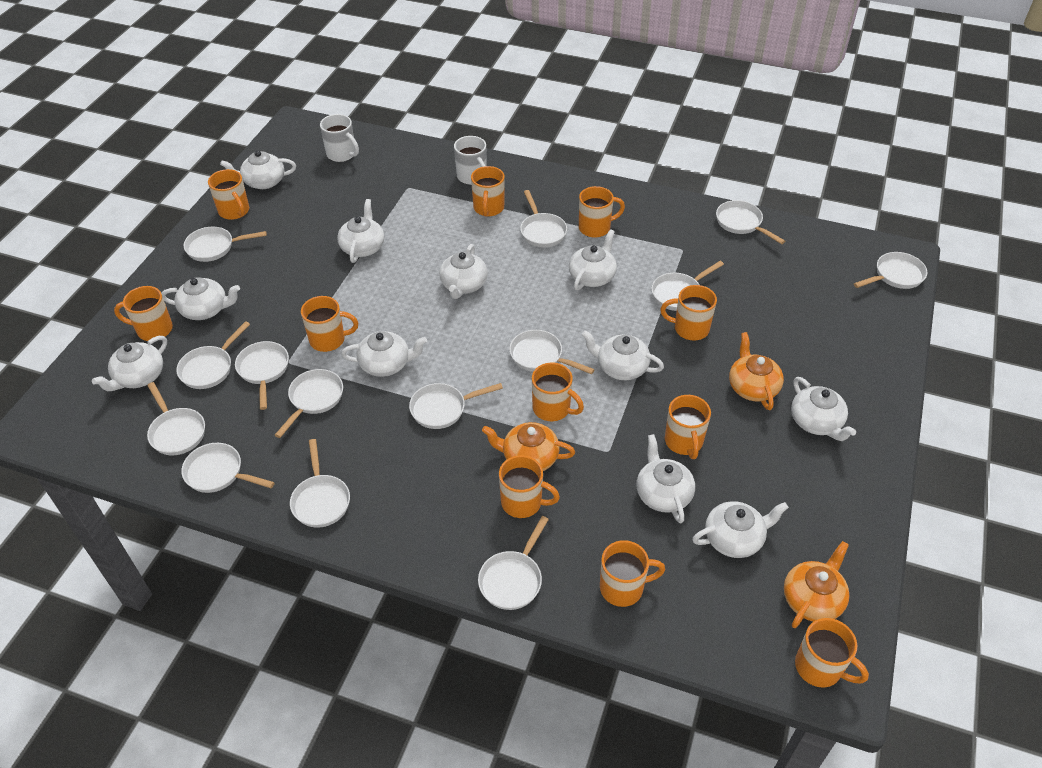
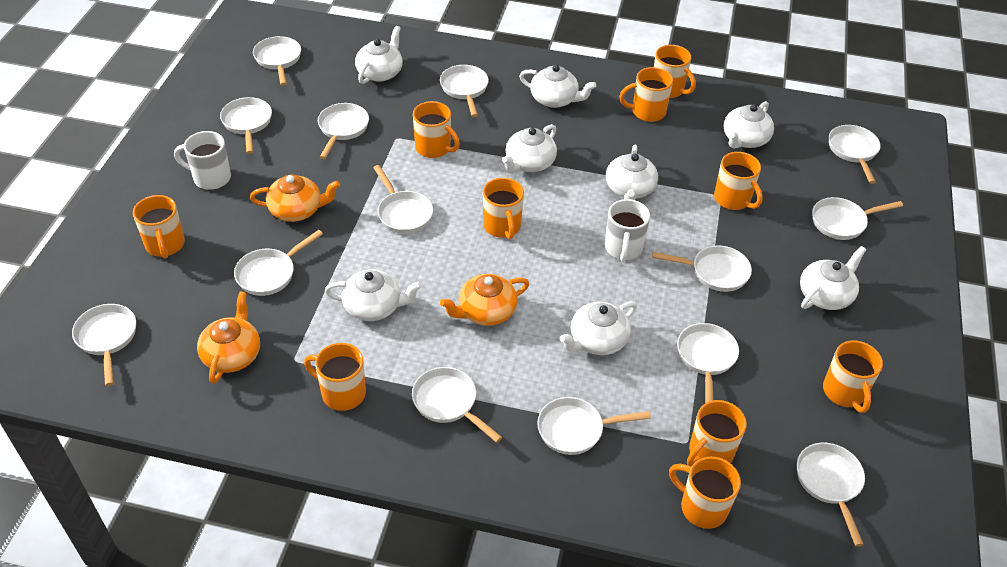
orange mug: 11 -> 10
white teapot: 11 -> 8

